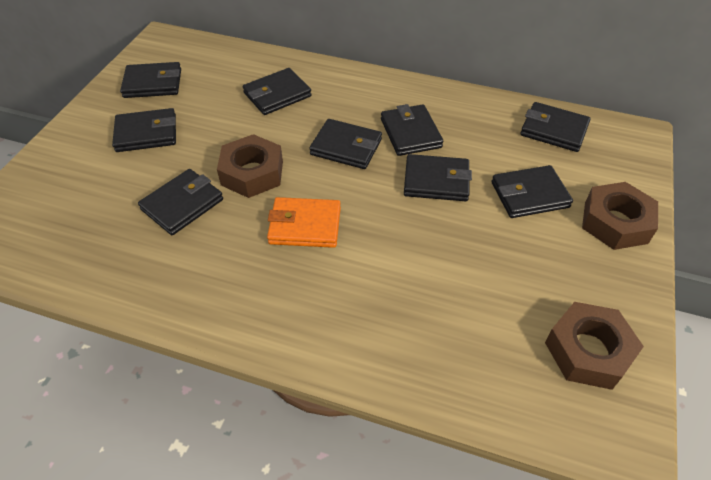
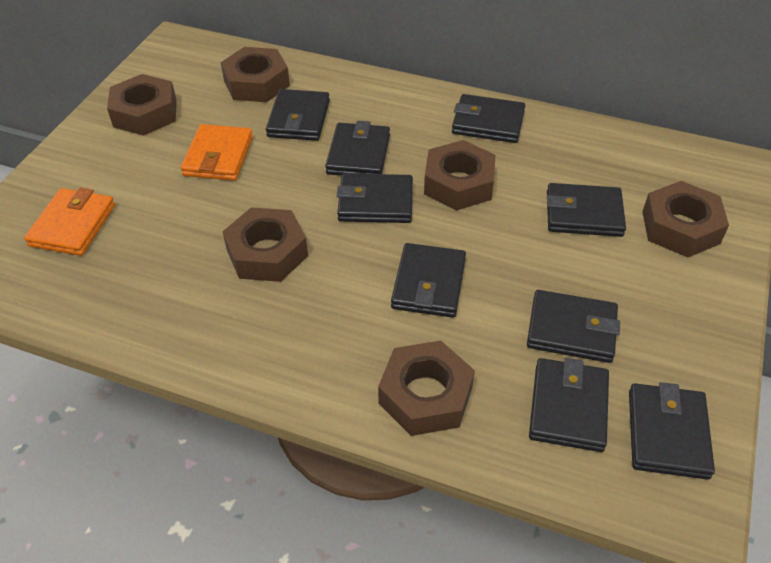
brown nut: 3 -> 6
orange wallet: 1 -> 2

